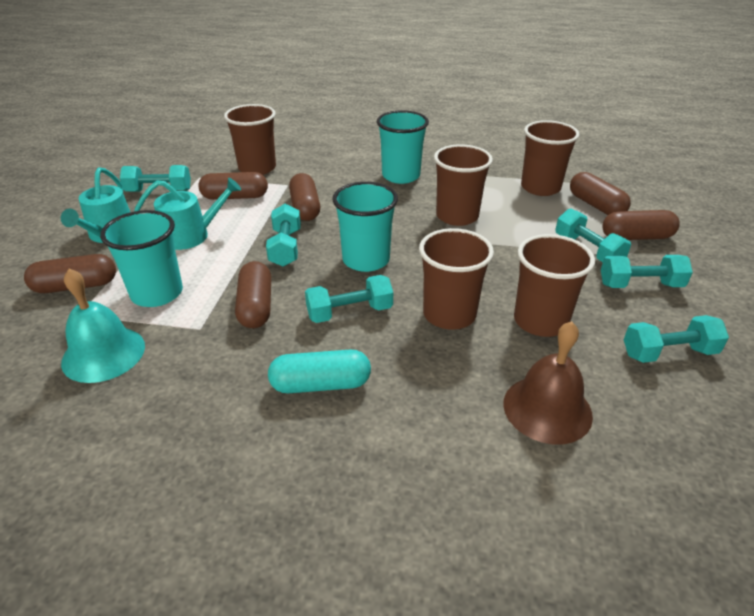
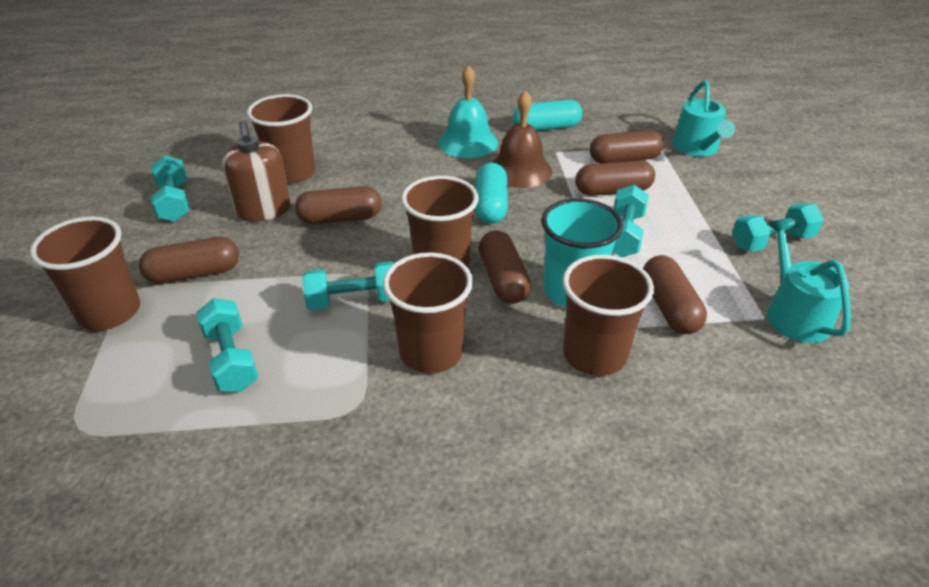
brown soap dispenser: 0 -> 1
turquoise capsule: 1 -> 2
turquoise cup: 3 -> 1
turquoise dumbbell: 6 -> 5

